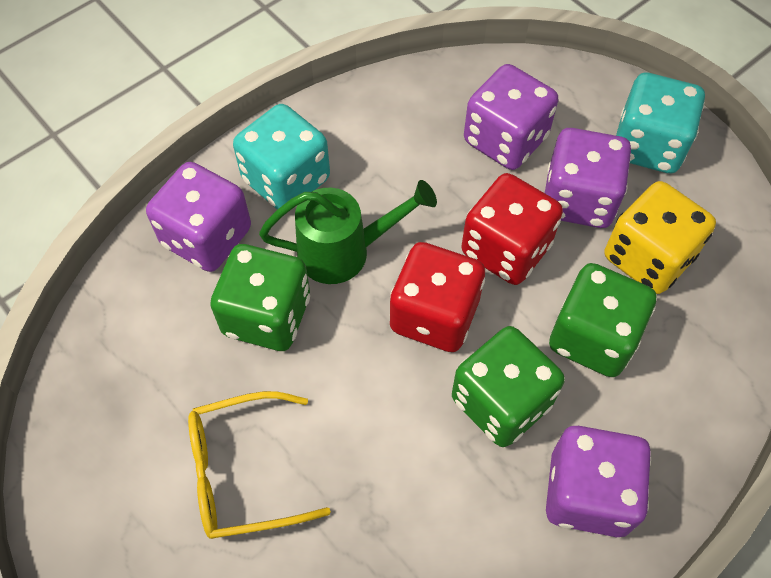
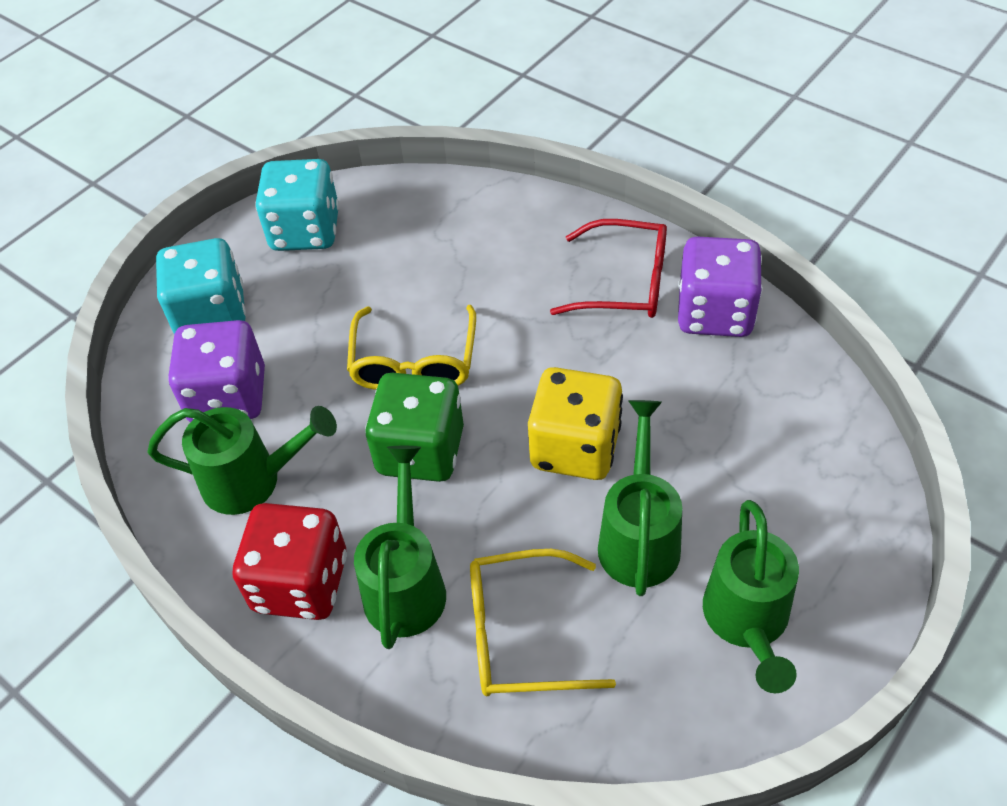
green dice: 3 -> 1
green watering can: 1 -> 4
purple dice: 4 -> 2
red dice: 2 -> 1
red glasses: 0 -> 1
yellow glasses: 1 -> 2

